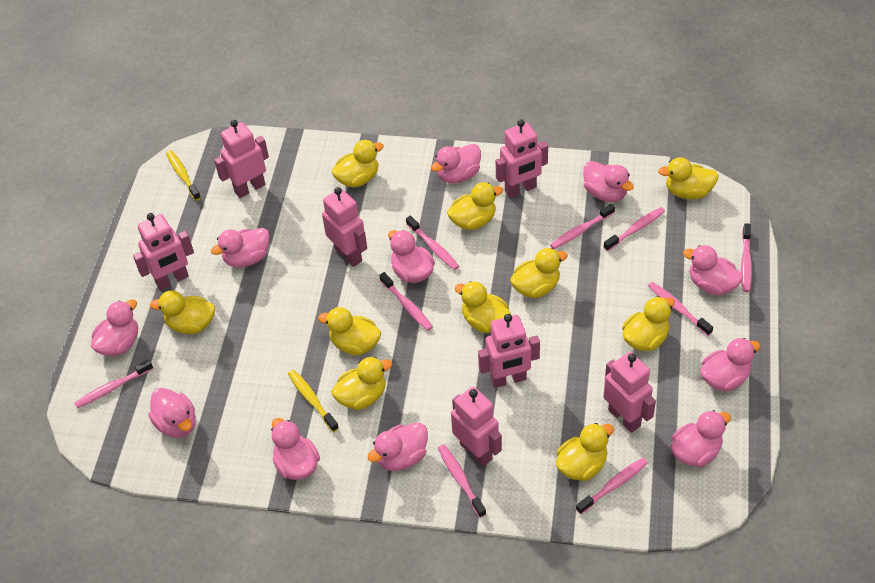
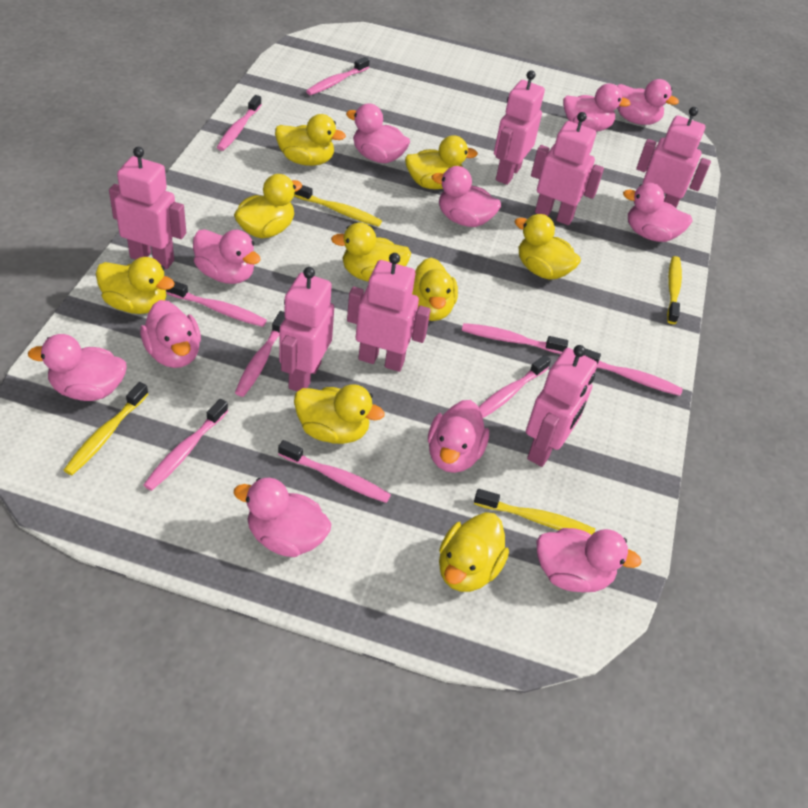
yellow duck: 10 -> 9
yellow toothbrush: 2 -> 4

